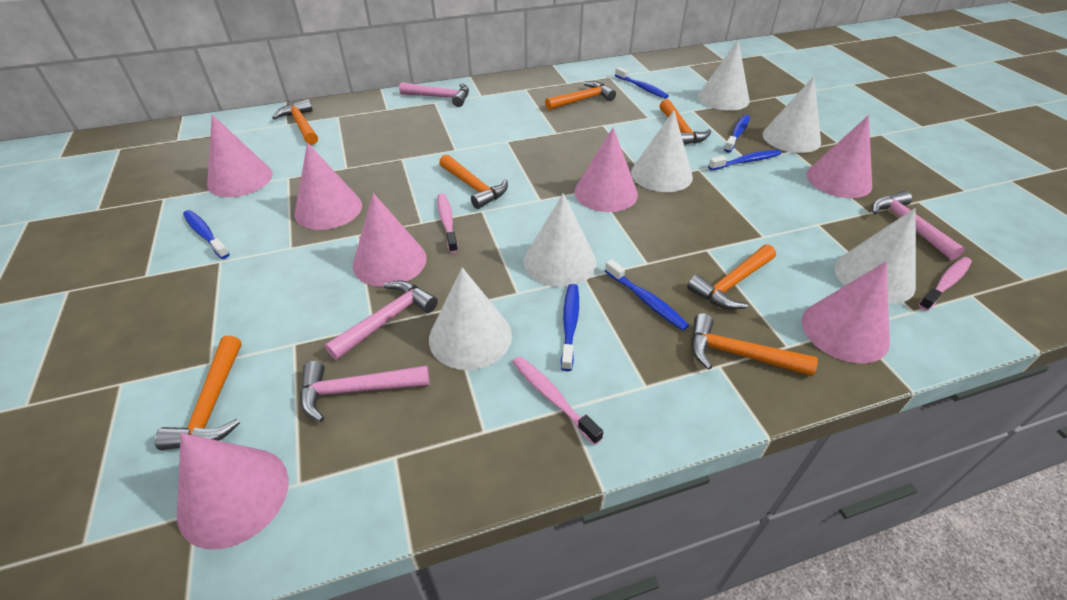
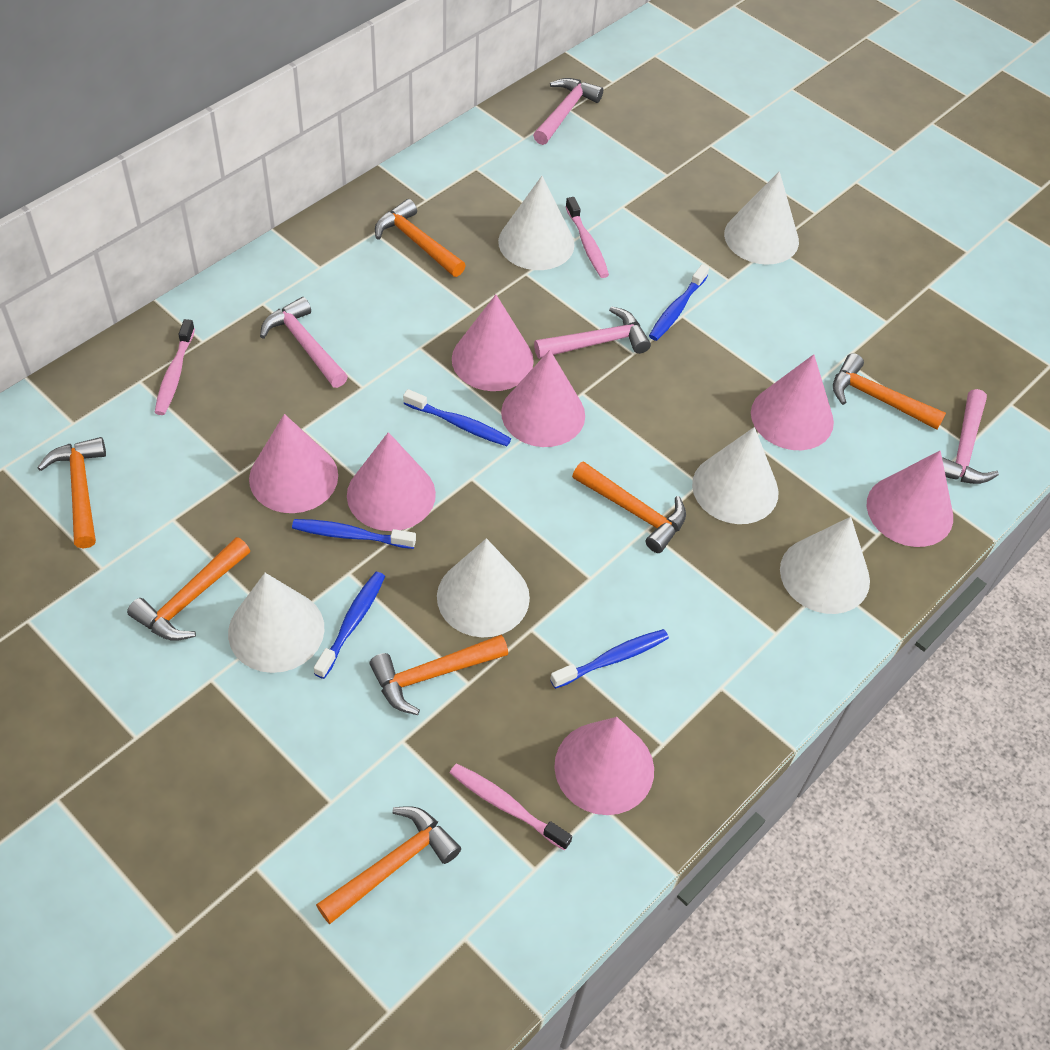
blue toothbrush: 6 -> 5

